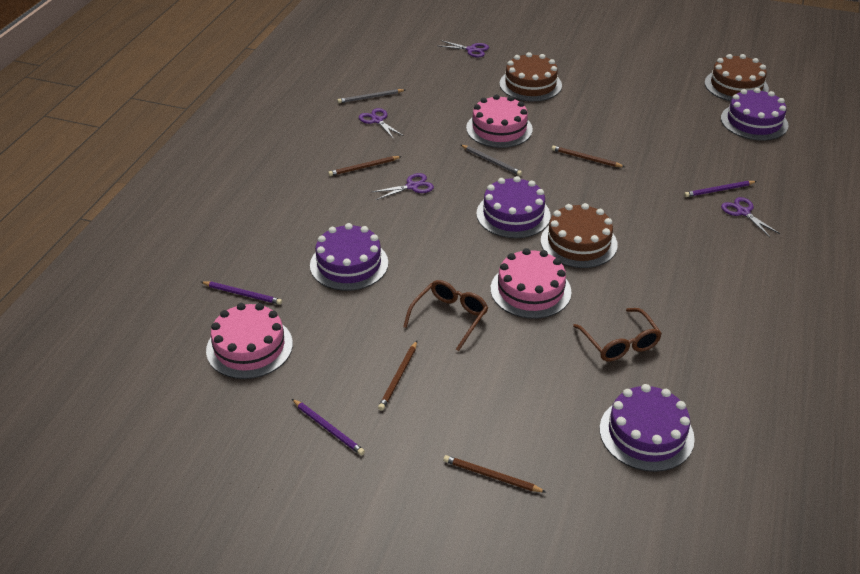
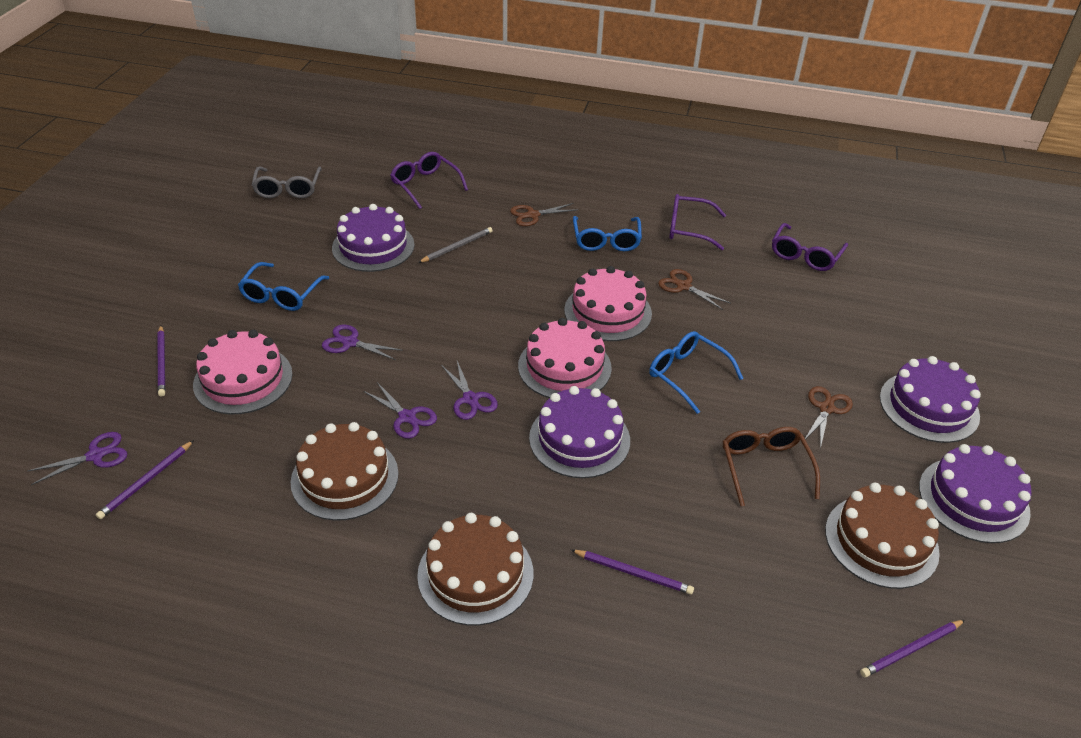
blue glasses: 0 -> 3
brown glasses: 2 -> 1
brown pencil: 4 -> 0
brown scissors: 0 -> 3
grey glasses: 0 -> 1
grey pencil: 2 -> 1
purple glasses: 0 -> 3
purple pencil: 3 -> 4

